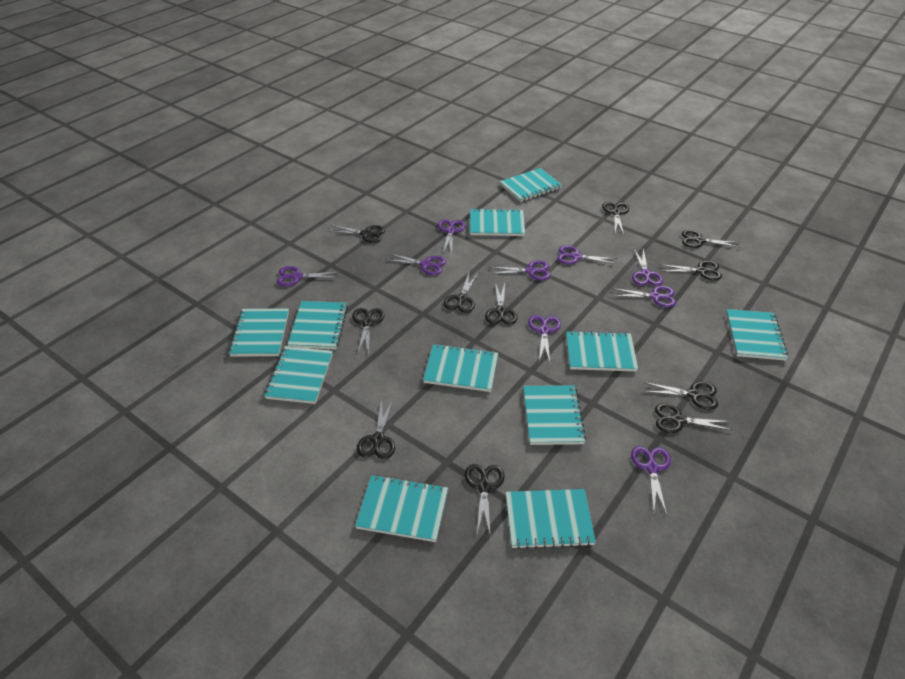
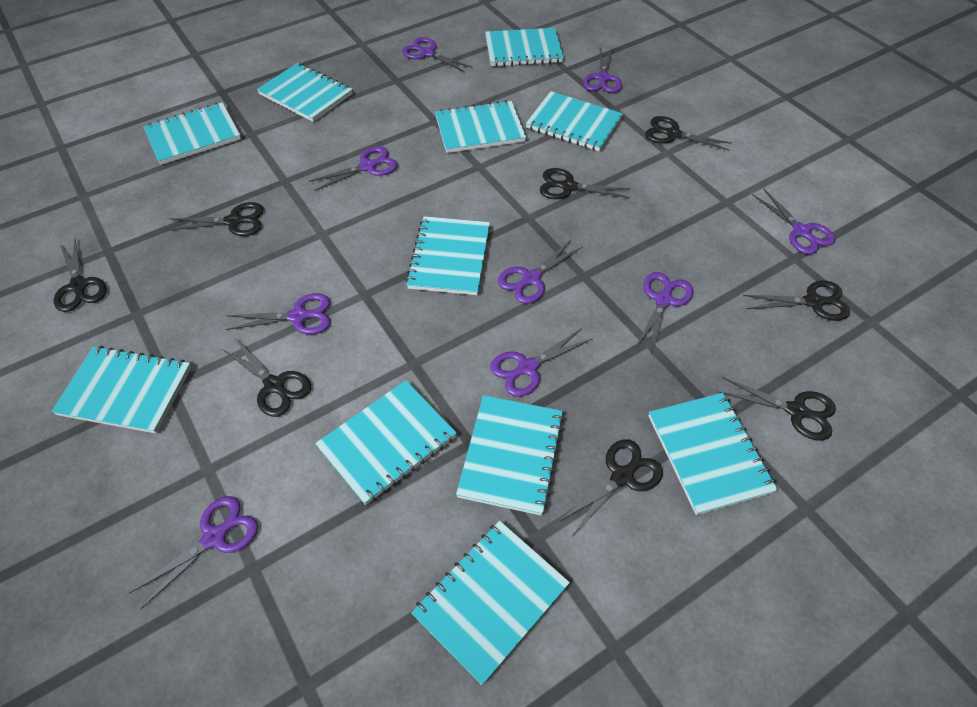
black scissors: 11 -> 8

